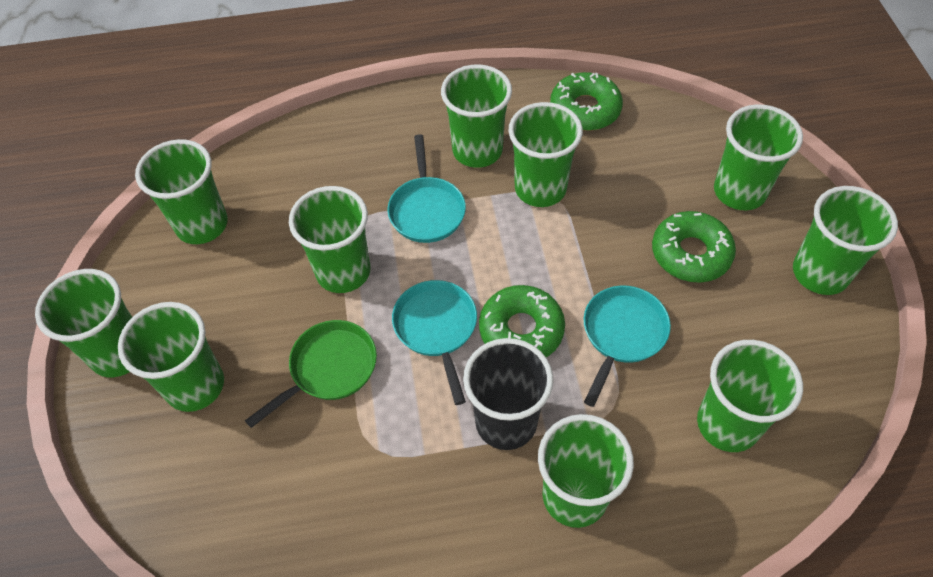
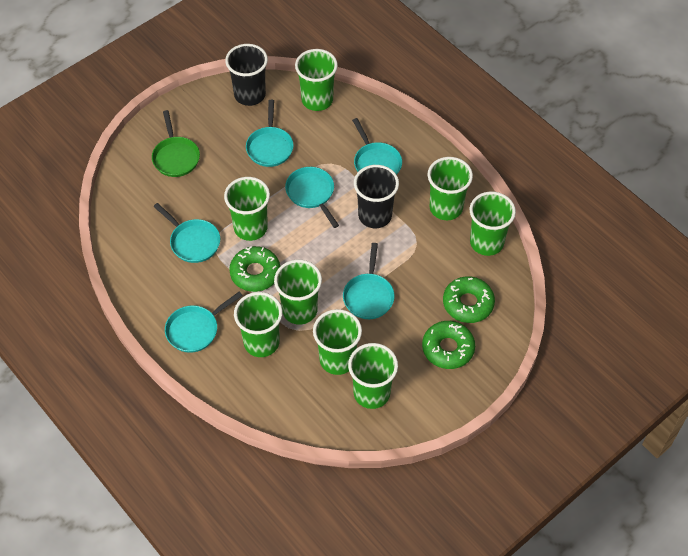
black cup: 1 -> 2
green cup: 10 -> 8
turquoise pan: 3 -> 6

